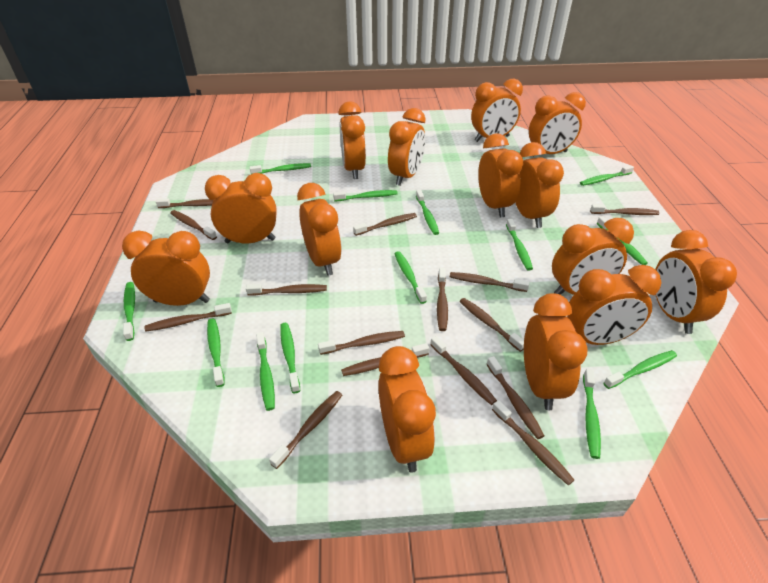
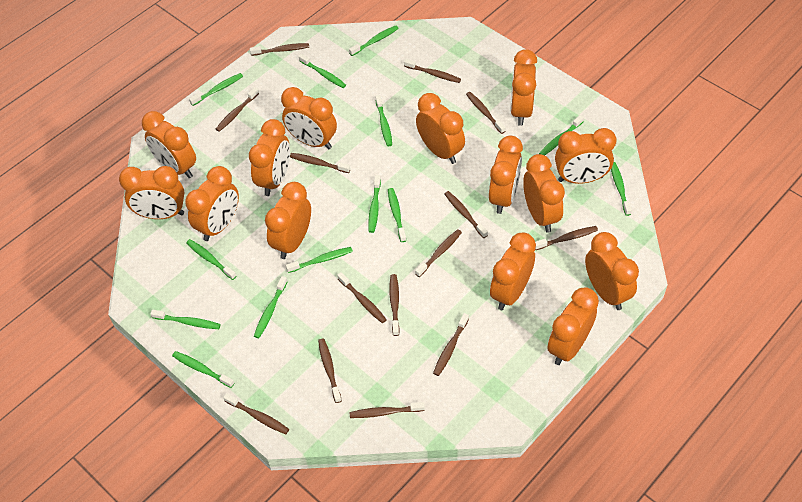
brown toothbrush: 15 -> 14

